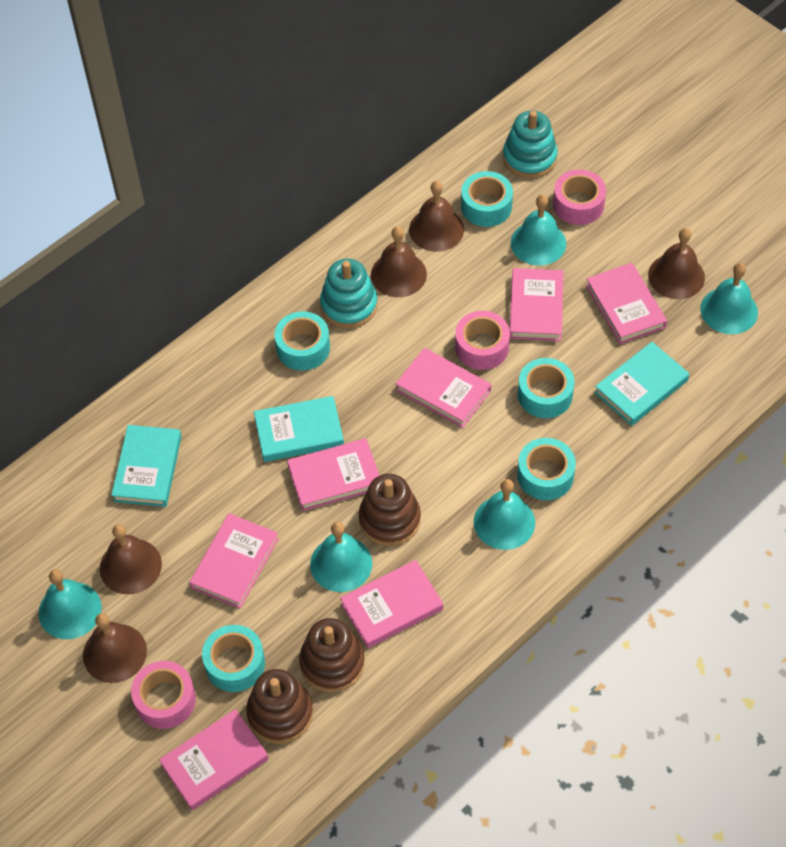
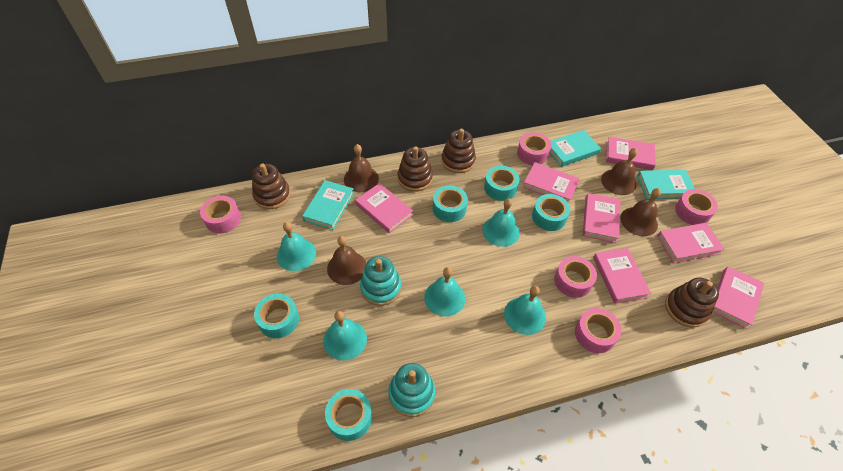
brown bell: 5 -> 4
brown stacking toy: 3 -> 4
pink tape: 3 -> 5

